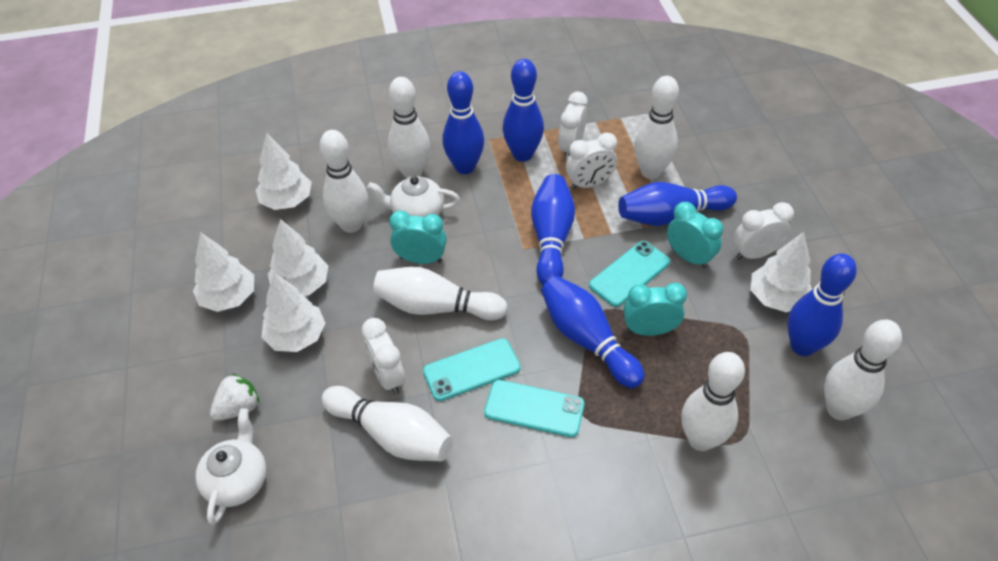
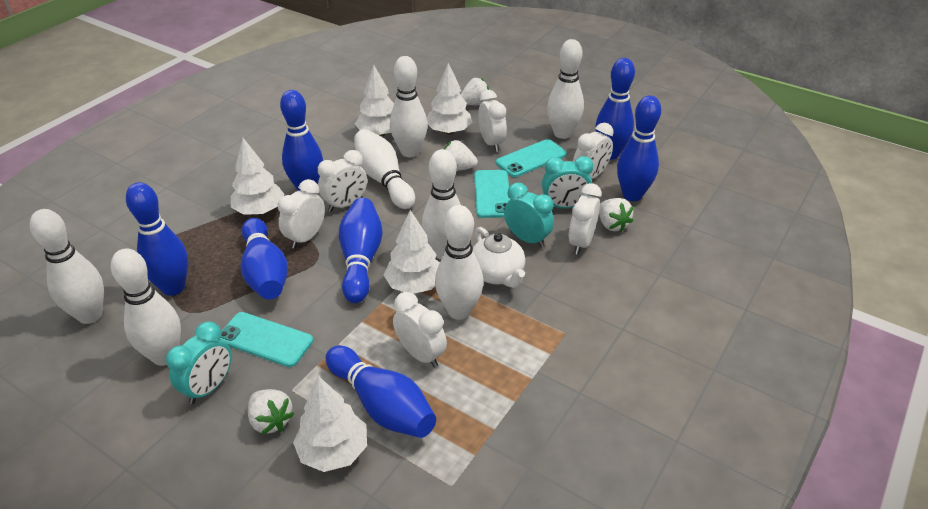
blue bowling pin: 6 -> 7
white clock: 4 -> 6
white strawberry: 1 -> 4
white teapot: 2 -> 1

